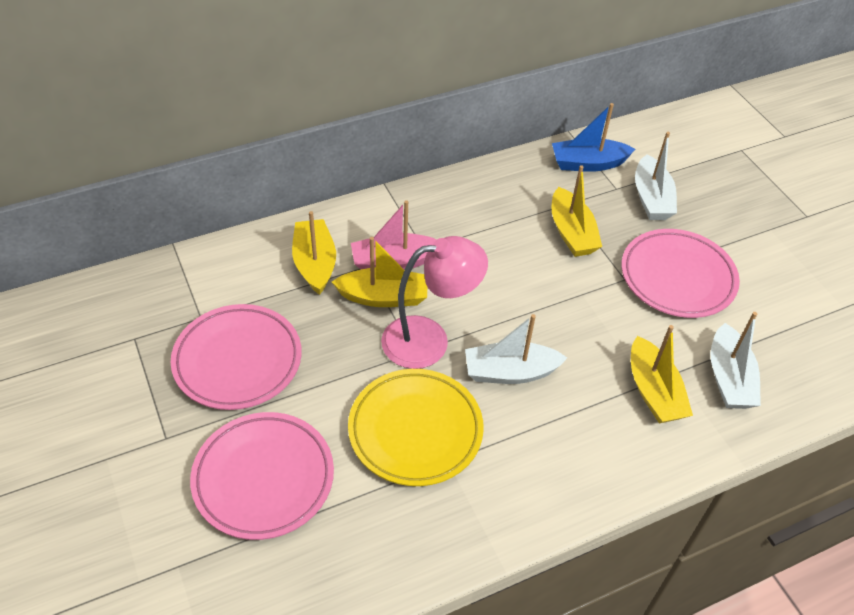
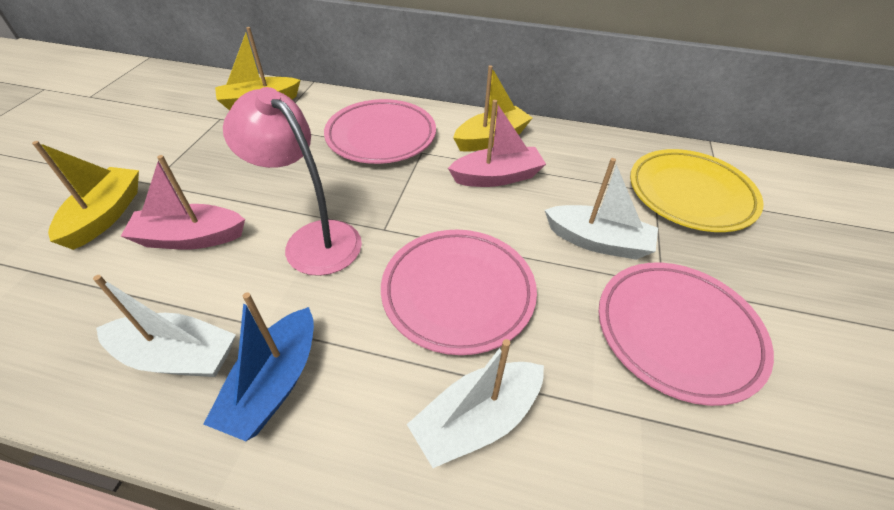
pink boat: 1 -> 2
yellow boat: 4 -> 3

